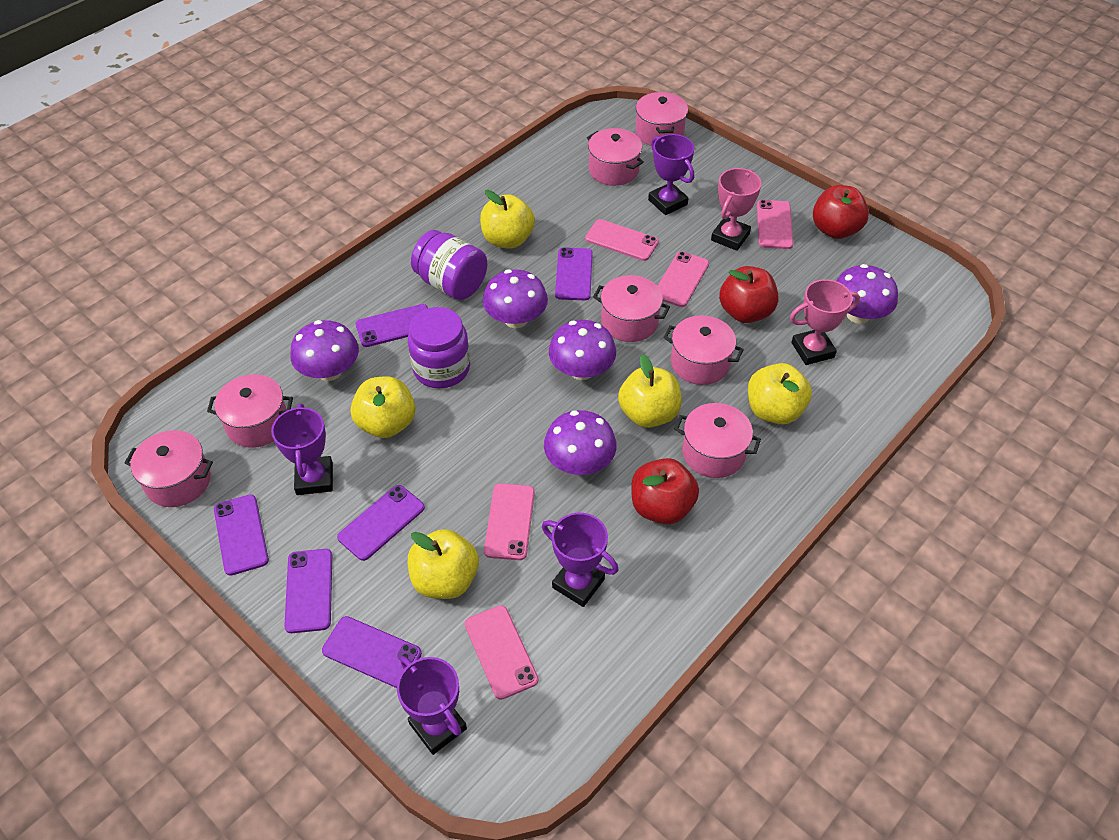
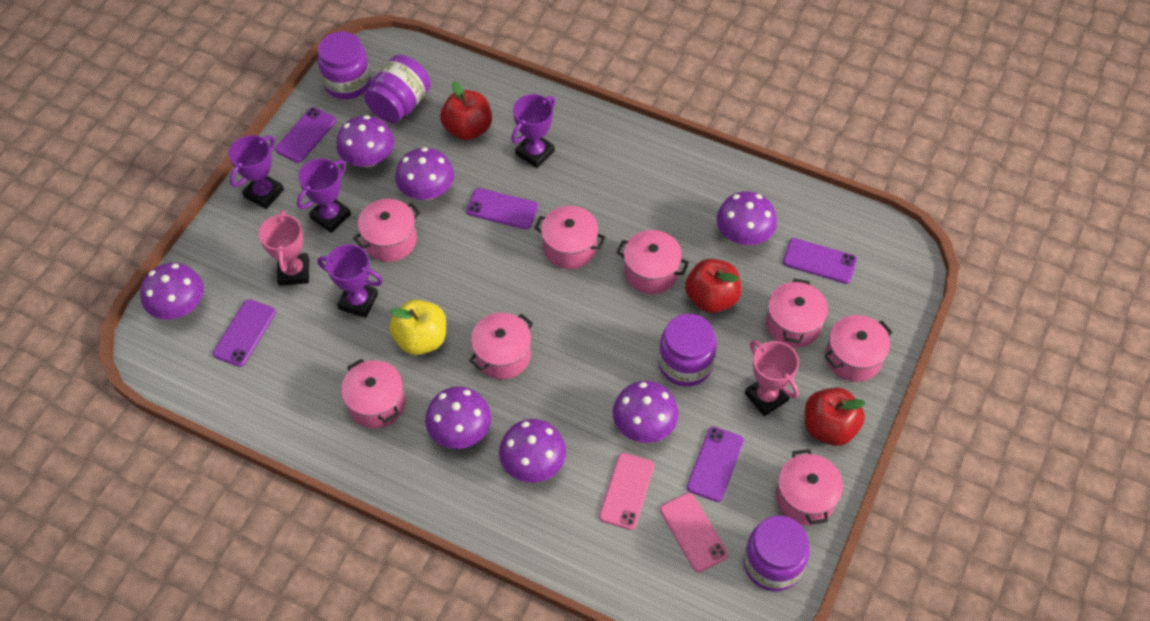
pink phone: 5 -> 2
pink pot: 7 -> 8
purple jar: 2 -> 4
purple mushroom: 5 -> 7
purple phone: 6 -> 5
yellow apple: 5 -> 1

